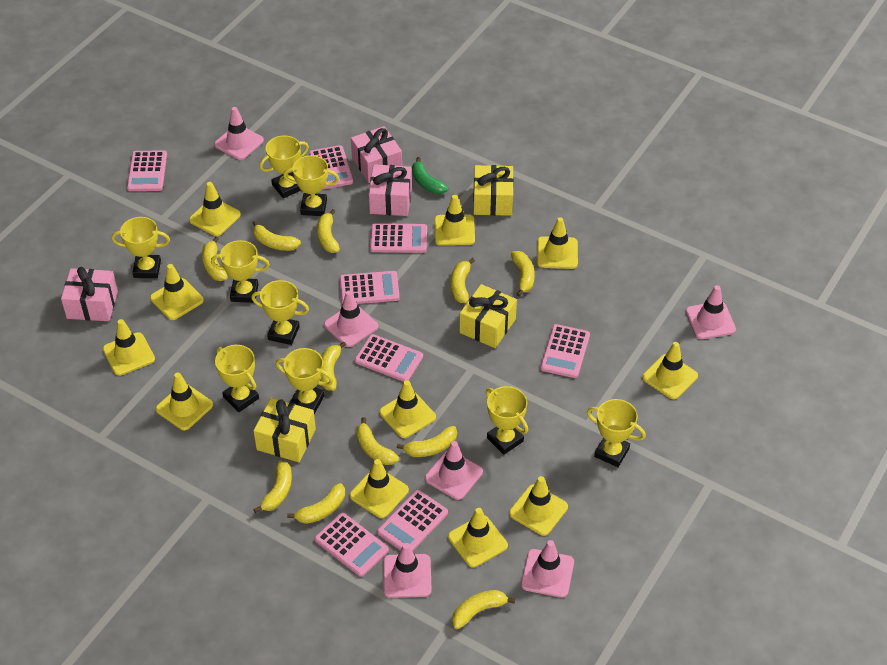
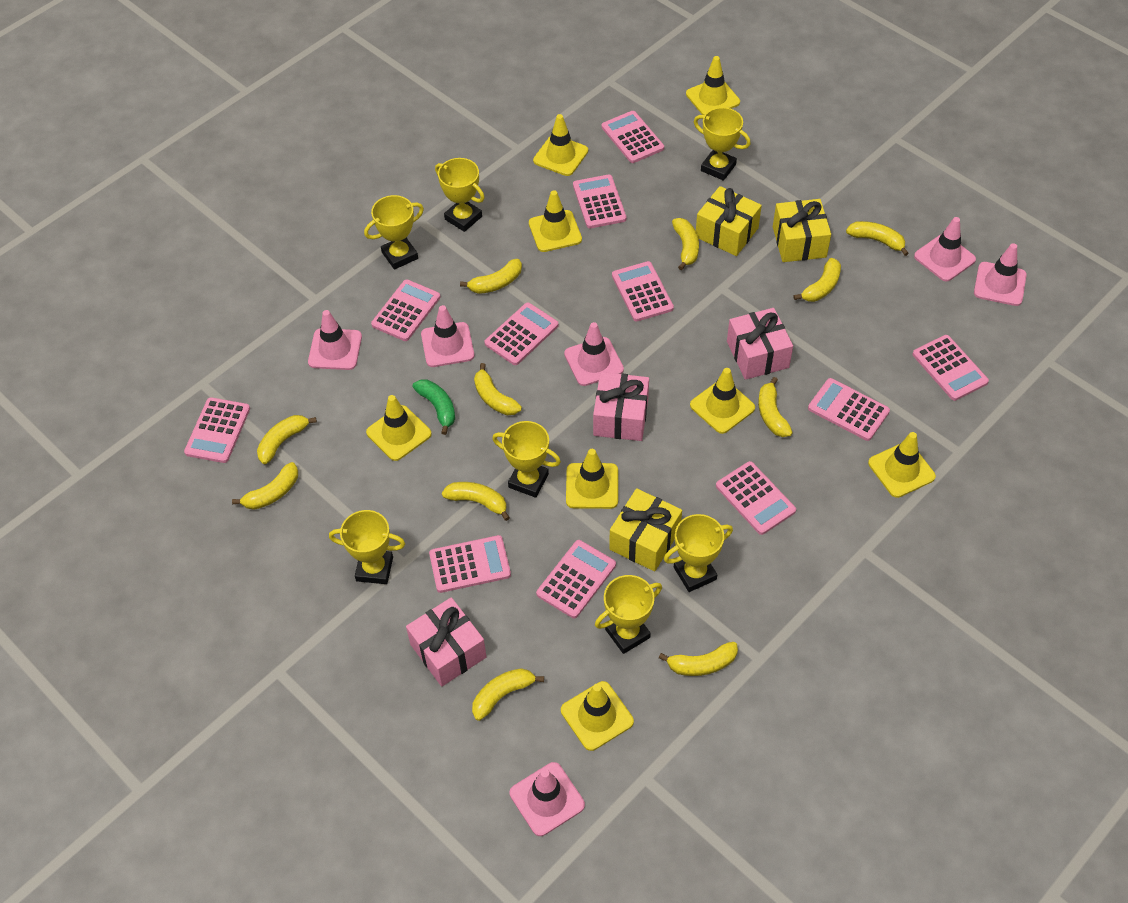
pink calculator: 8 -> 11
yellow traffic cone: 11 -> 8
yellow trophy: 9 -> 7

